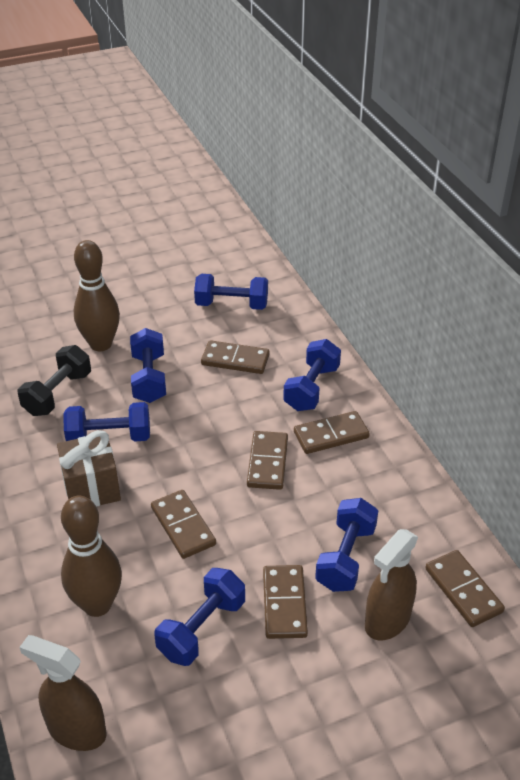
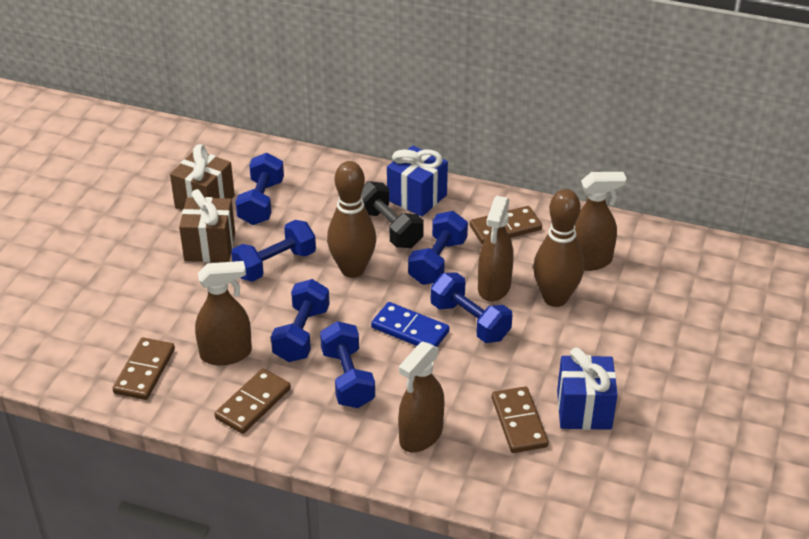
blue domino: 0 -> 1
blue gift: 0 -> 2
brown domino: 6 -> 4
brown gift: 1 -> 2
brown spray bottle: 2 -> 4

